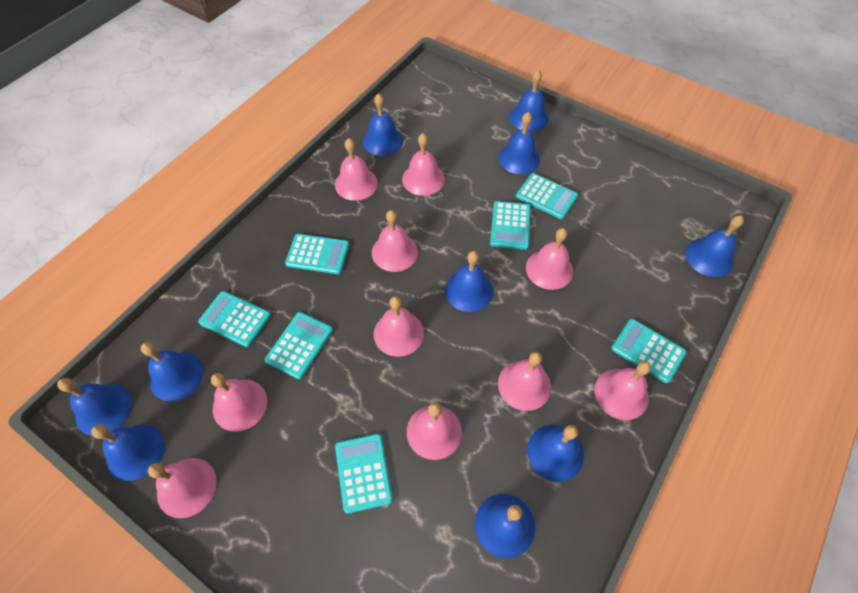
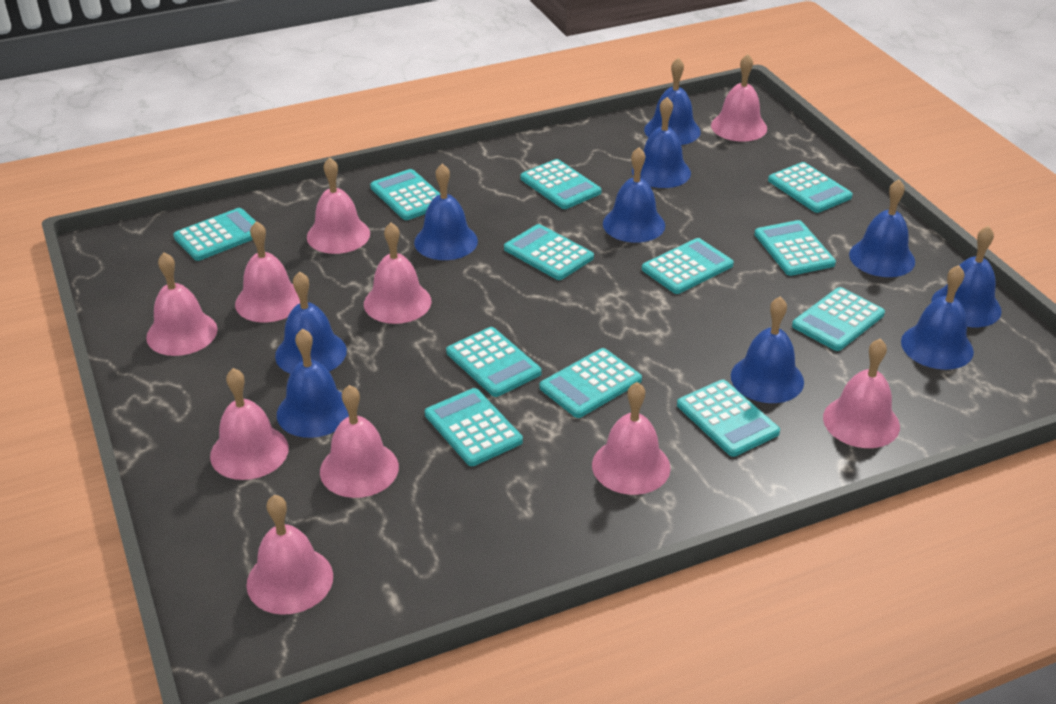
turquoise calculator: 7 -> 12

